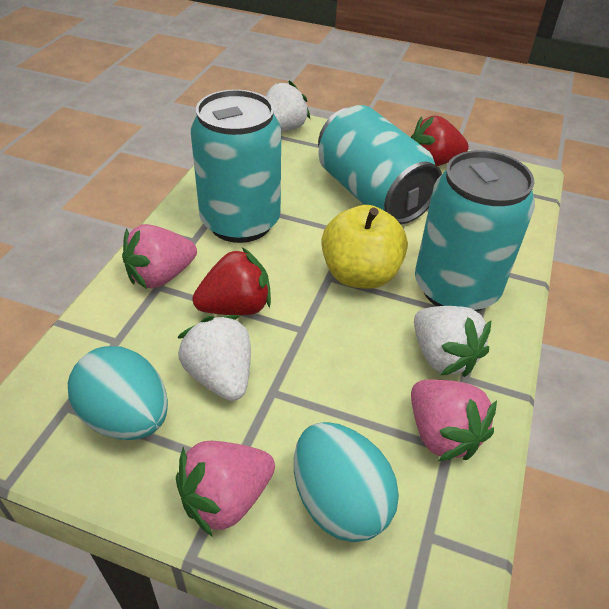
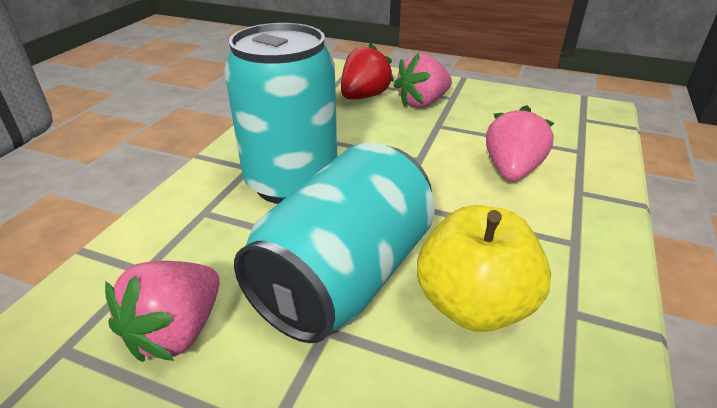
red strawberry: 2 -> 1
turquoise can: 3 -> 2
turquoise egg: 2 -> 0
white strawberry: 3 -> 0

